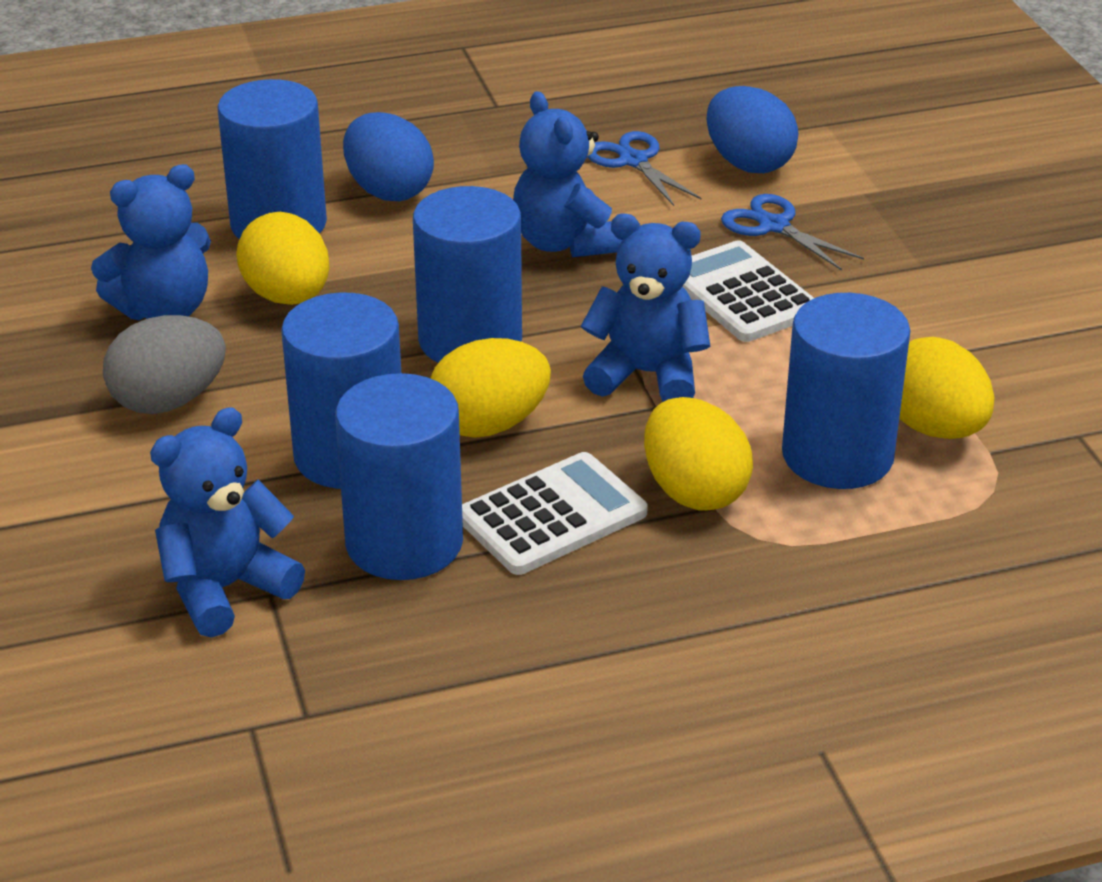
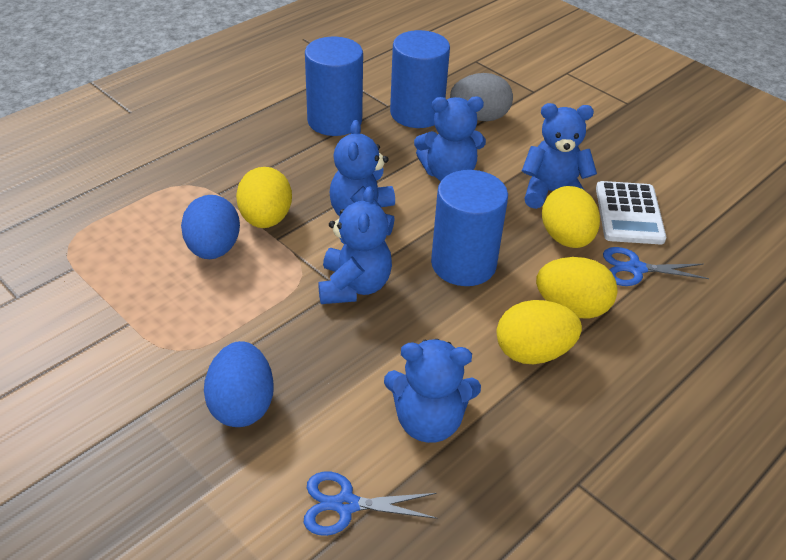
blue cylinder: 5 -> 3
blue teddy bear: 4 -> 5
white calculator: 2 -> 1

